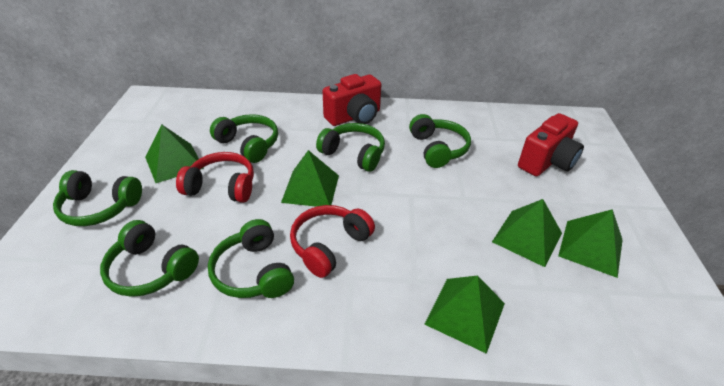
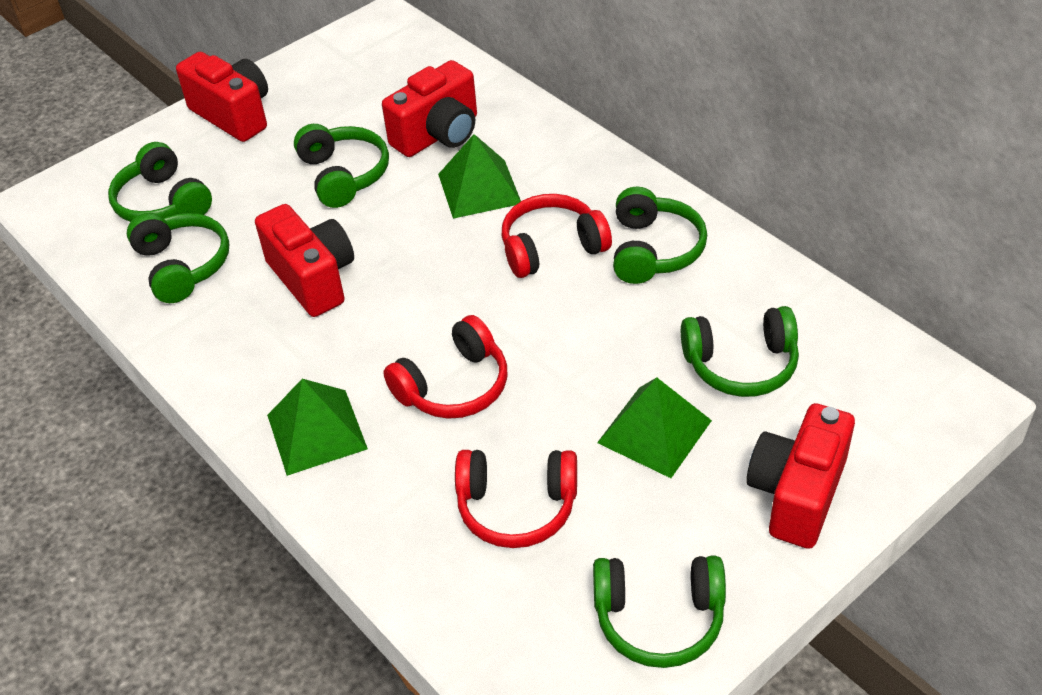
green pyramid: 5 -> 3
red camera: 2 -> 4
red headphones: 2 -> 3

